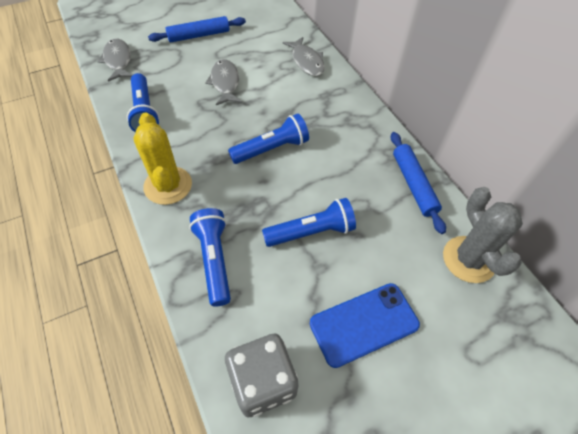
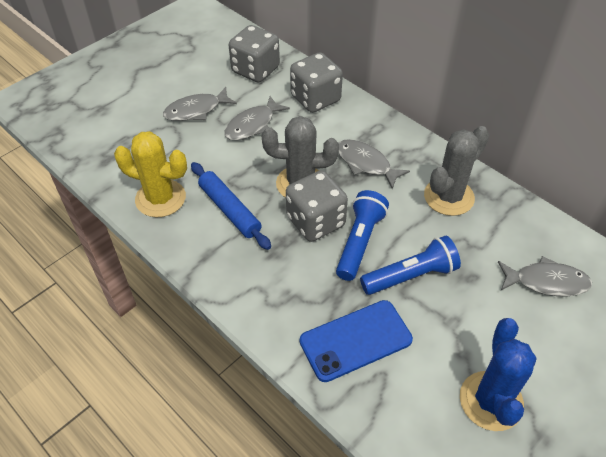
blue cactus: 0 -> 1
blue flashlight: 4 -> 2
blue rolling pin: 2 -> 1
grey cactus: 1 -> 2
grey dice: 1 -> 3
grey fish: 3 -> 4

